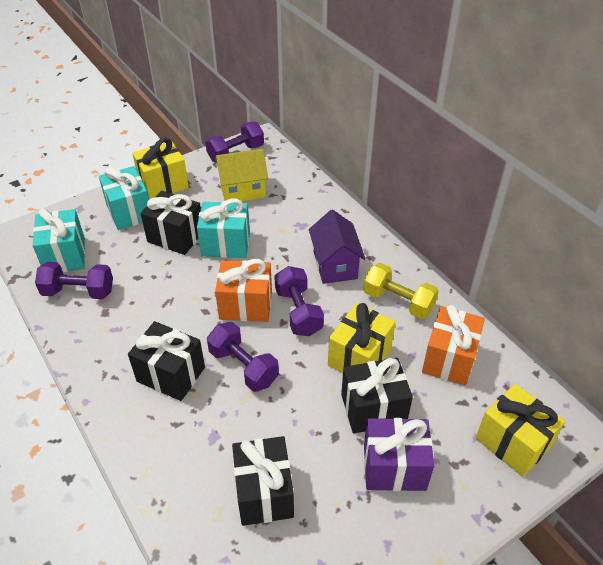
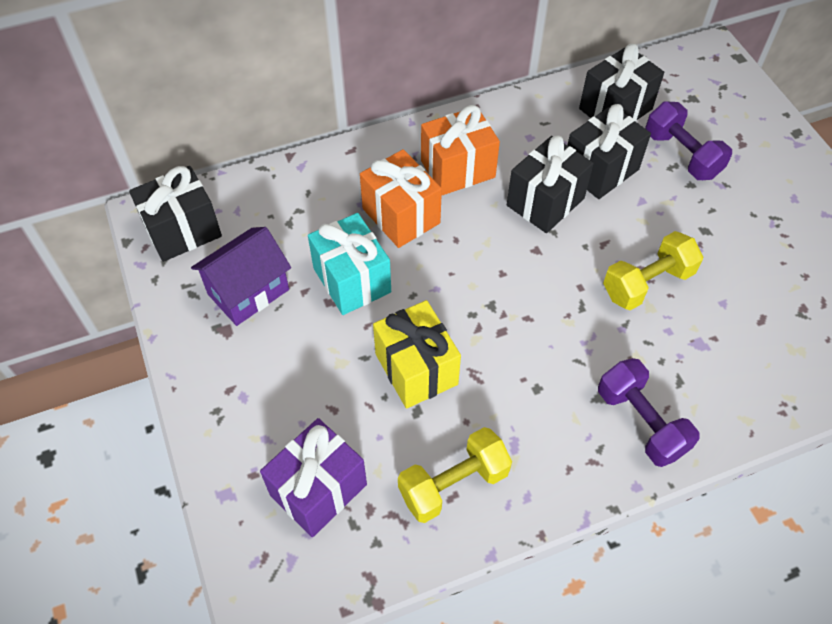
purple dumbbell: 4 -> 2
turquoise gift: 3 -> 1
yellow dumbbell: 1 -> 2
yellow gift: 3 -> 1
yellow house: 1 -> 0

